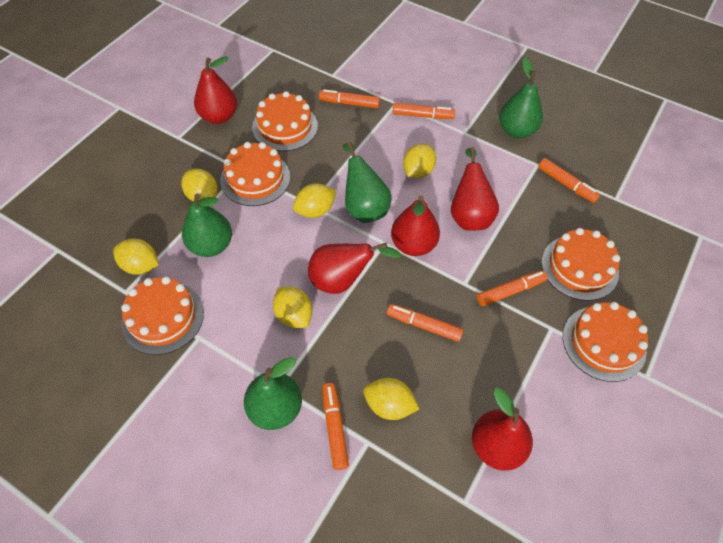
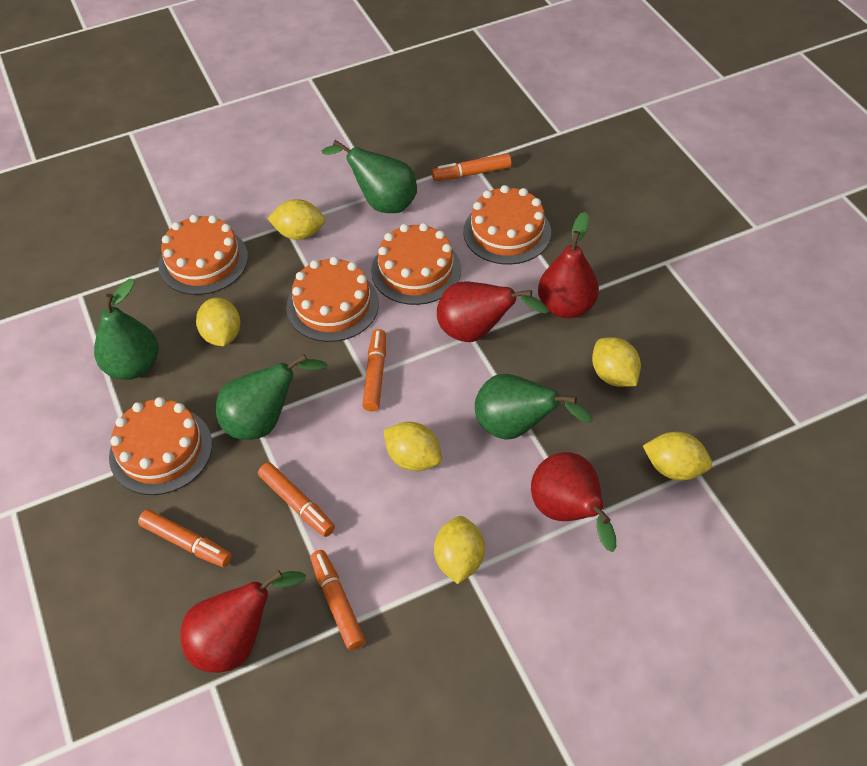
orange marker: 6 -> 5
red pear: 5 -> 4

